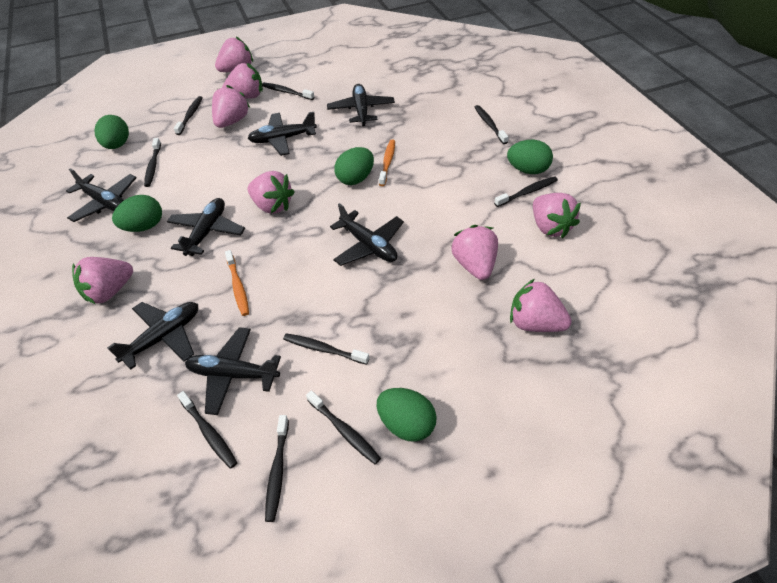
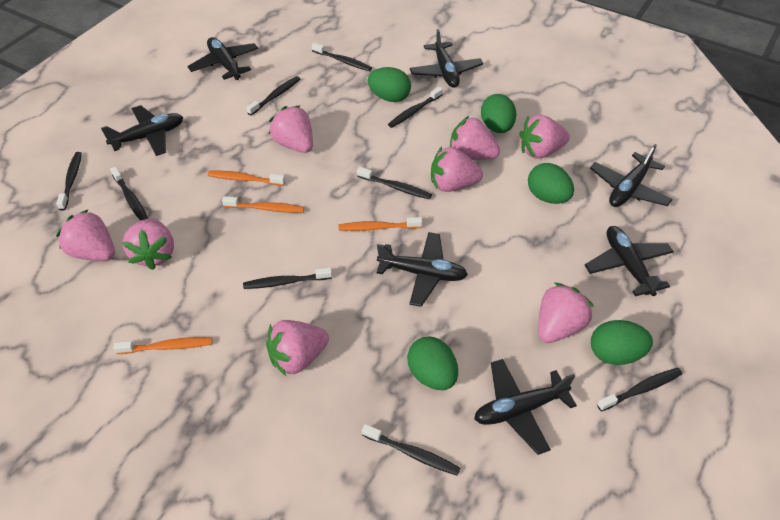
orange toothbrush: 2 -> 4

